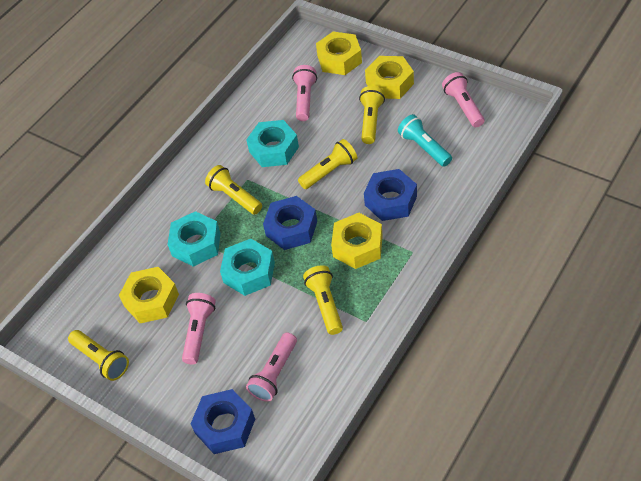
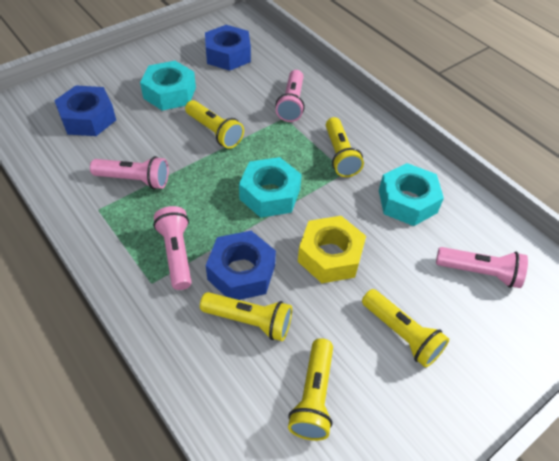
turquoise flashlight: 1 -> 0
yellow nut: 4 -> 1

